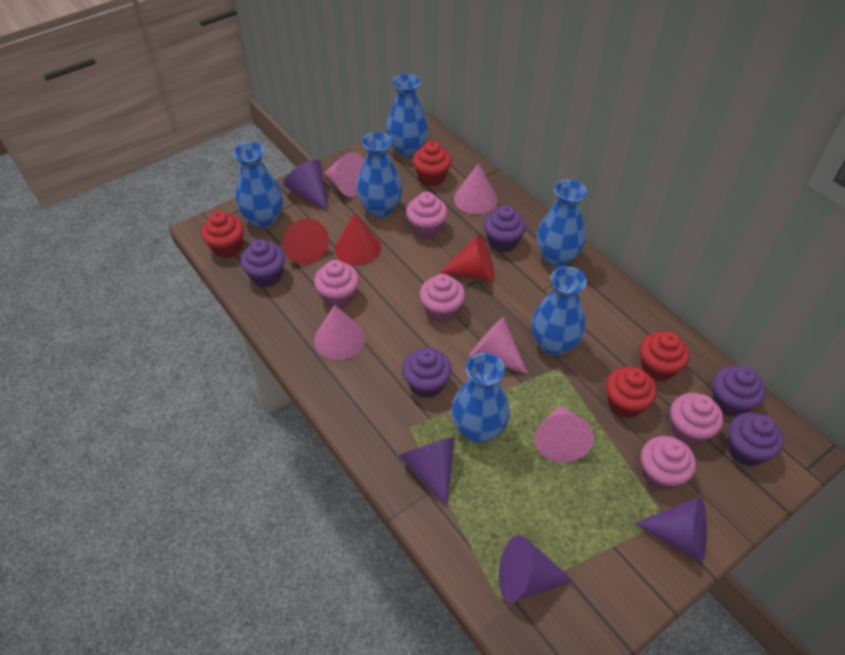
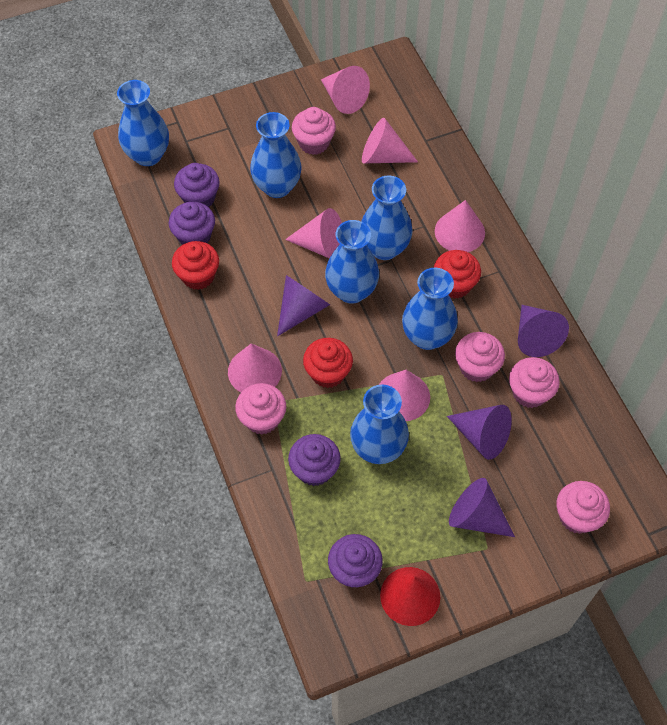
pink cone: 5 -> 6
purple cupcake: 5 -> 4
red cone: 3 -> 1
red cupcake: 4 -> 3

